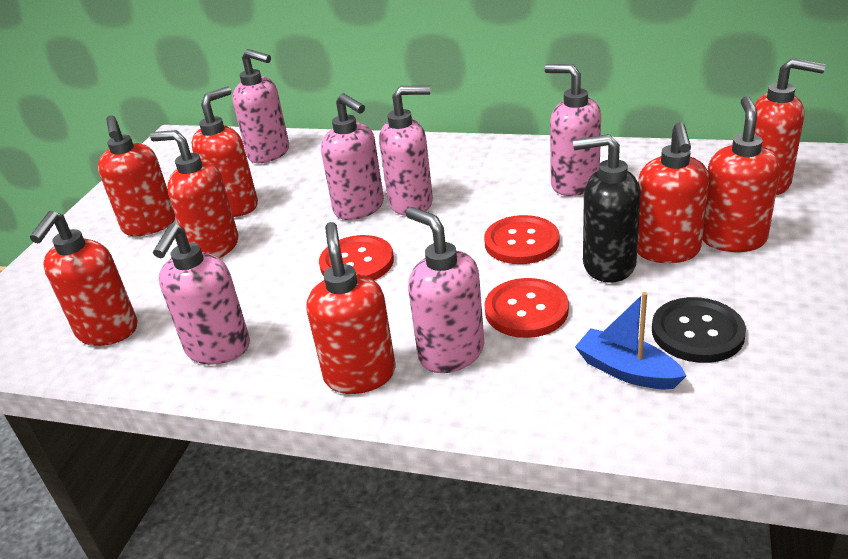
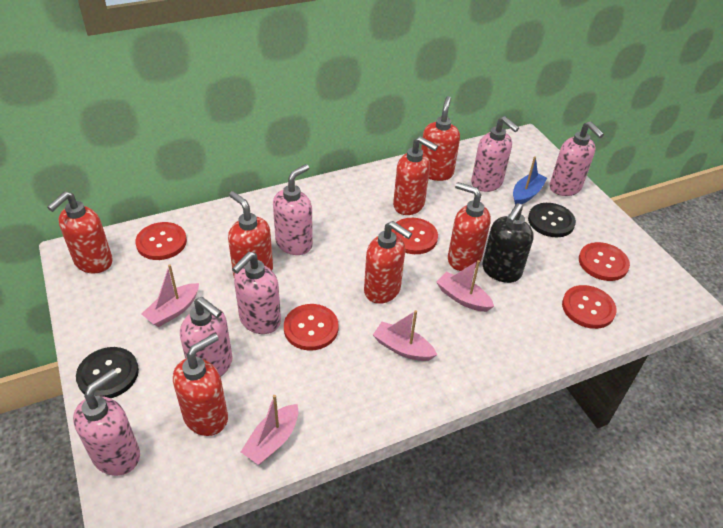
black button: 1 -> 2
pink boat: 0 -> 4
red button: 3 -> 5
red soap dispenser: 8 -> 7

